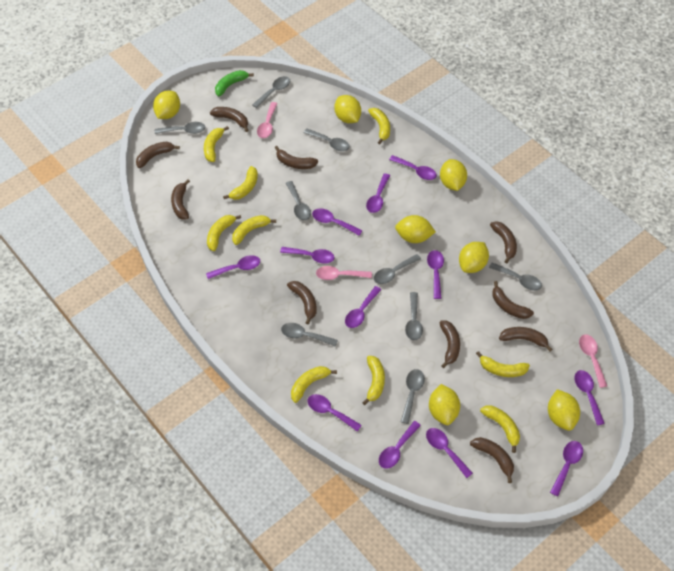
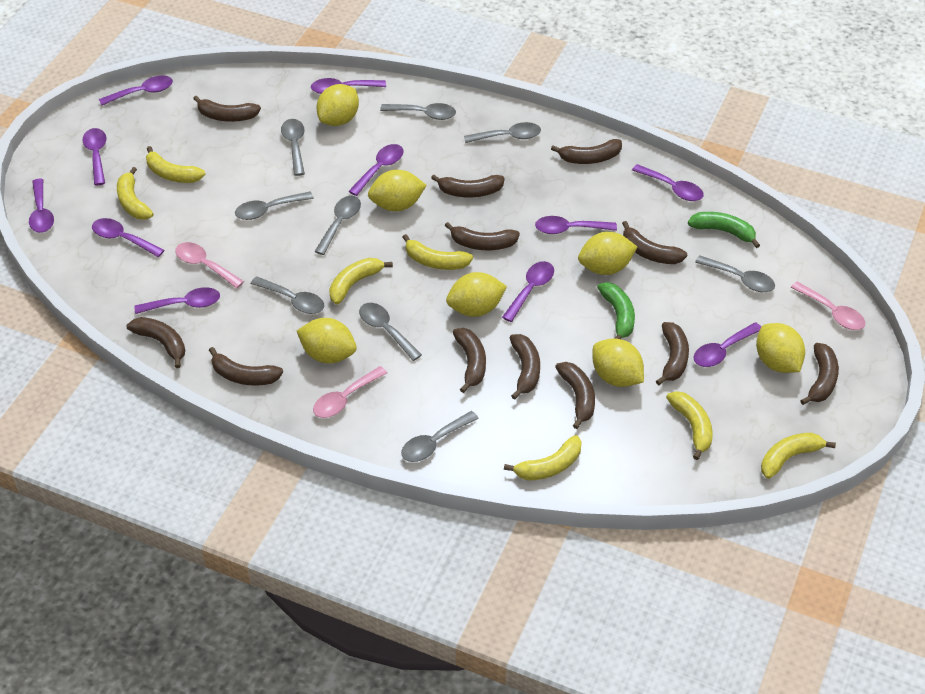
brown banana: 10 -> 12
green banana: 1 -> 2
purple spoon: 12 -> 11
yellow banana: 9 -> 7

